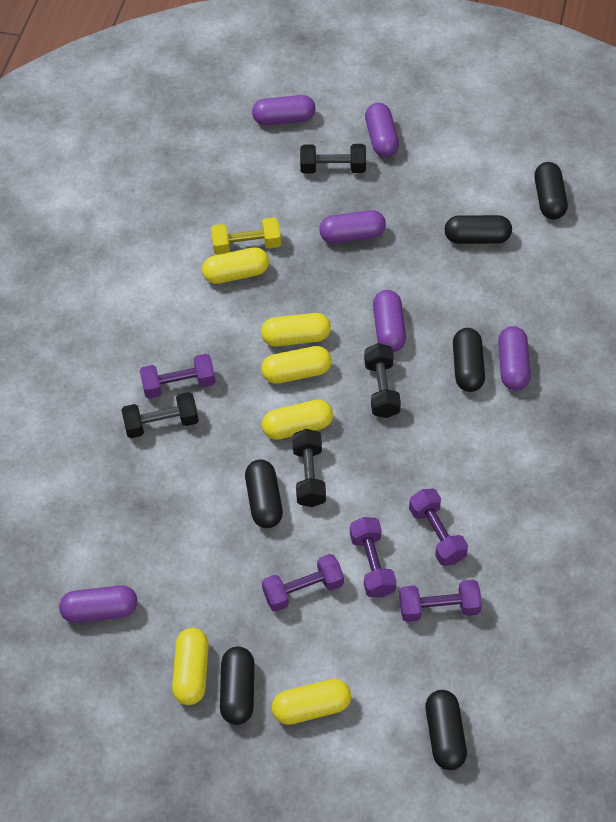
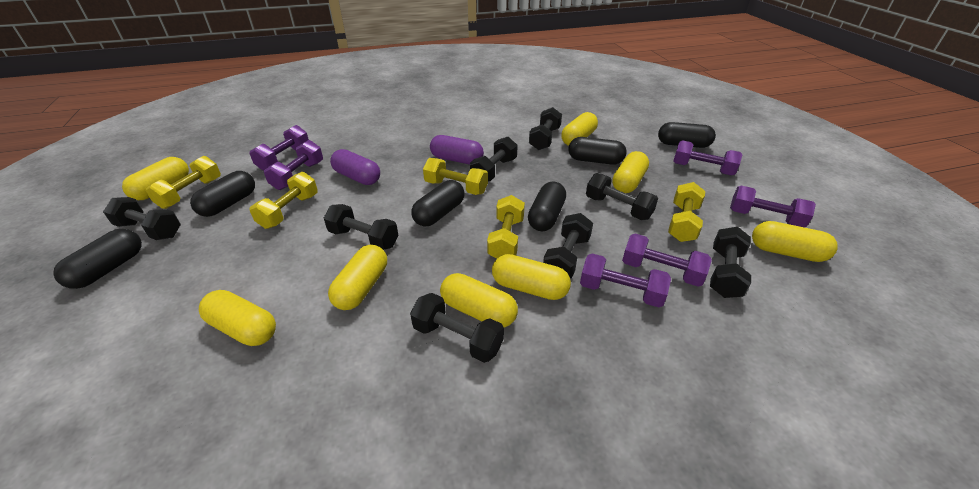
black dumbbell: 4 -> 8
purple capsule: 6 -> 2
purple dumbbell: 5 -> 6
yellow capsule: 6 -> 8
yellow dumbbell: 1 -> 5

